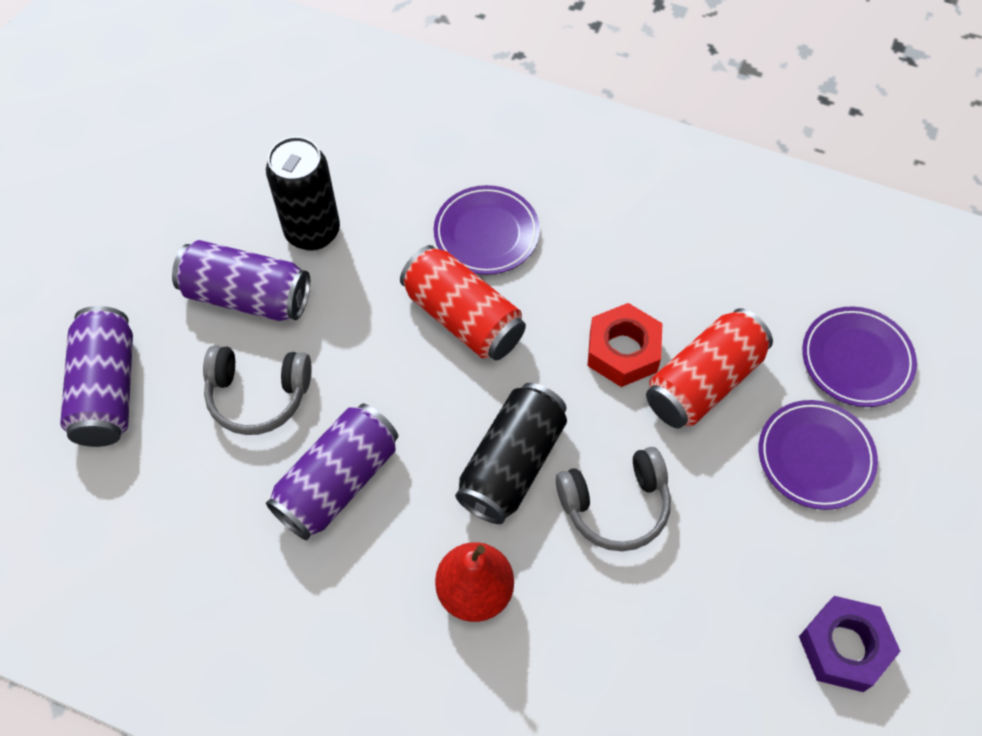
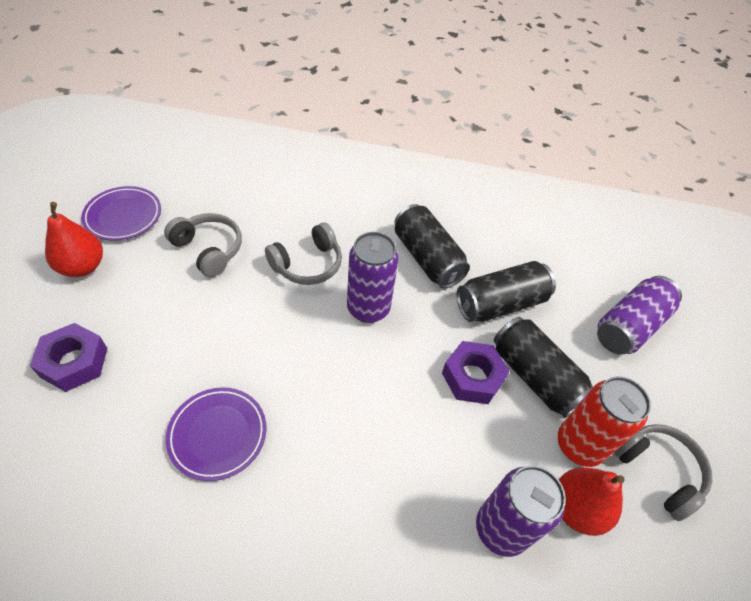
black can: 2 -> 3
grey headphones: 2 -> 3
purple nut: 1 -> 2
purple plate: 3 -> 2
red can: 2 -> 1
red nut: 1 -> 0
red pear: 1 -> 2

